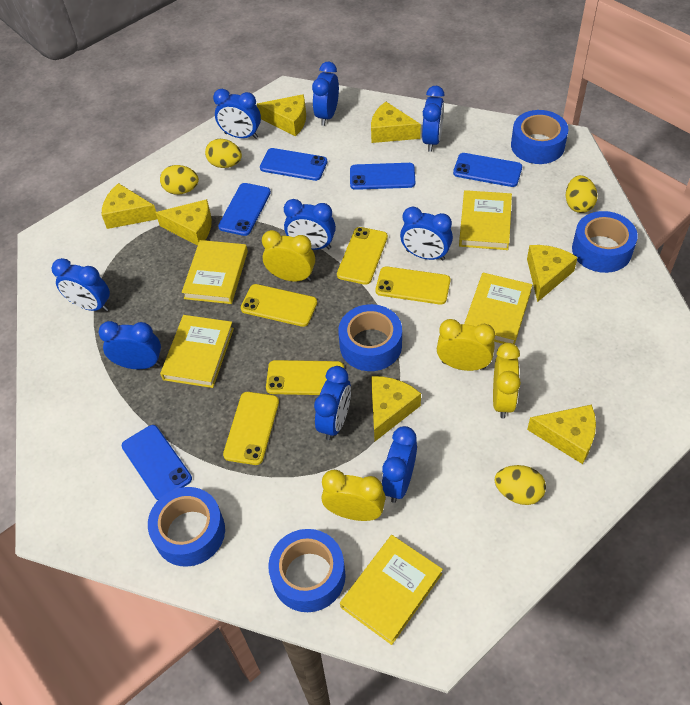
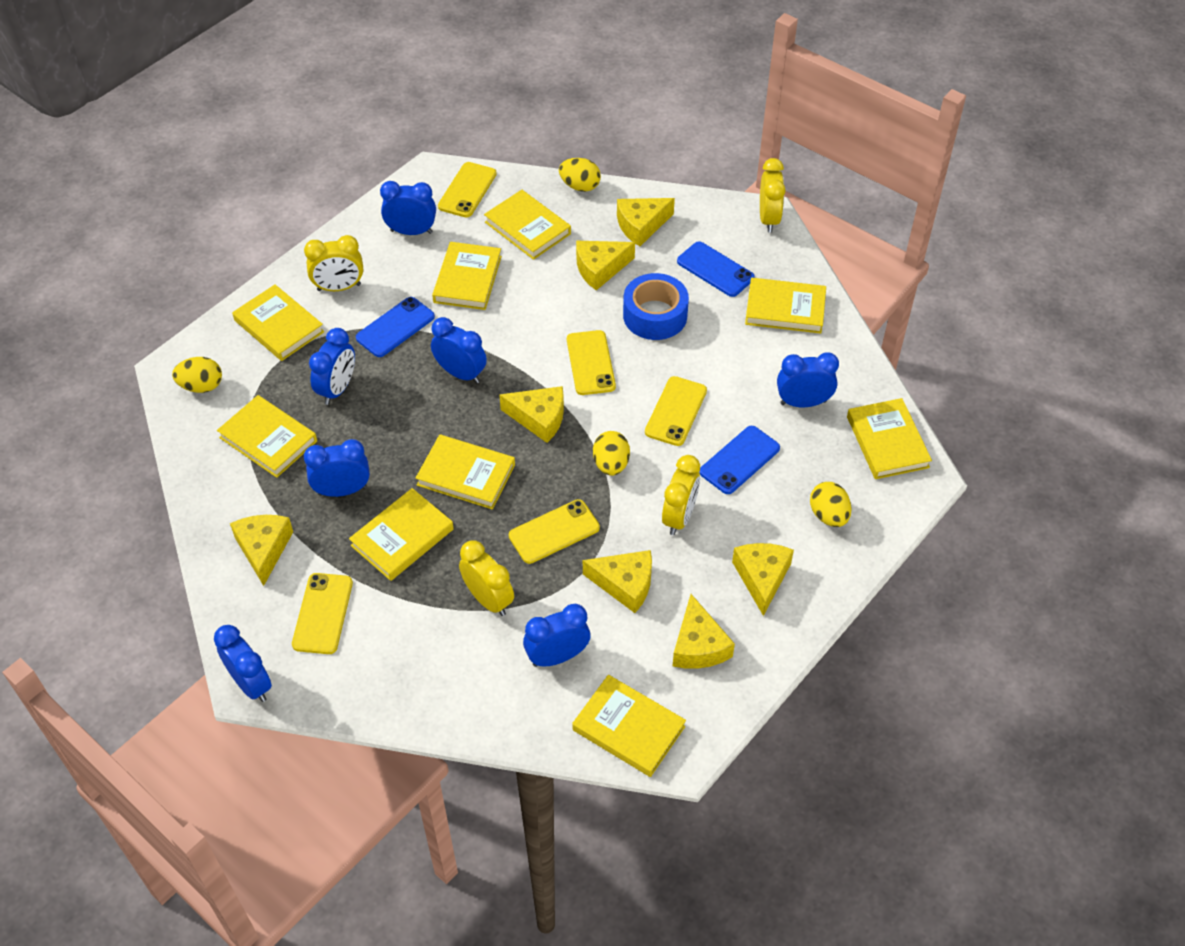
blue clock: 9 -> 7
blue phone: 5 -> 3
blue tape: 5 -> 1
yellow book: 5 -> 9

